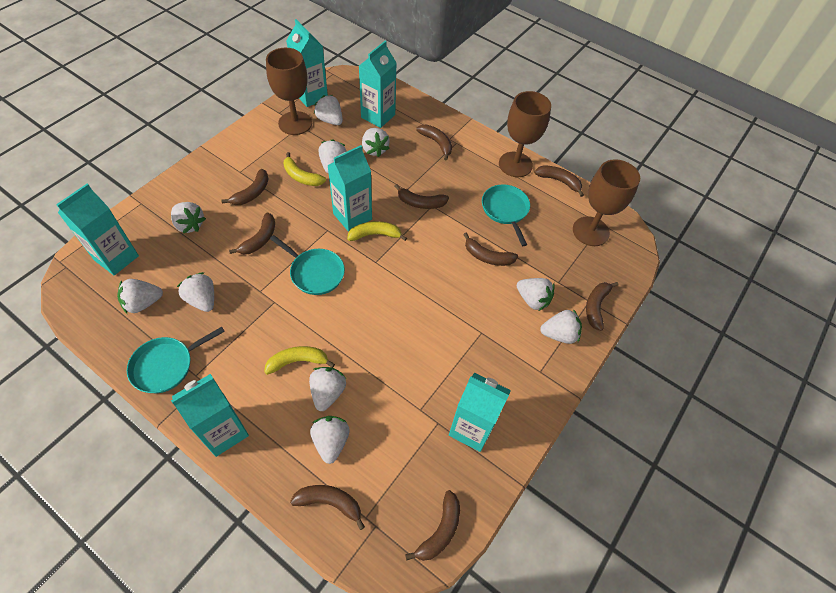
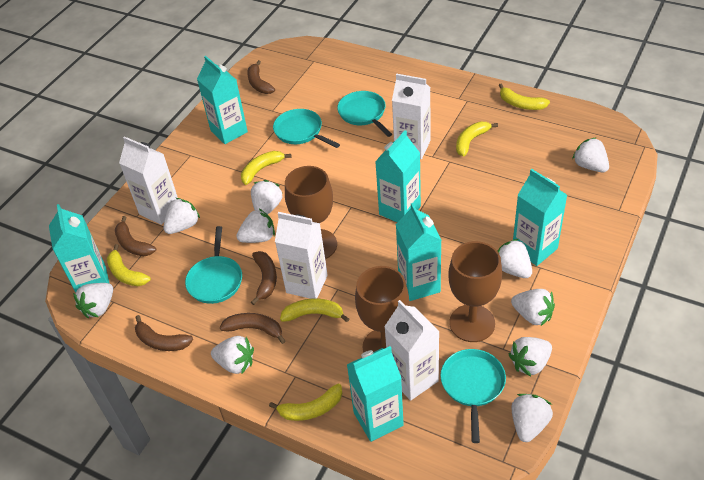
brown banana: 9 -> 5
turquoise pan: 3 -> 4
white carton: 0 -> 4
yellow banana: 3 -> 6

